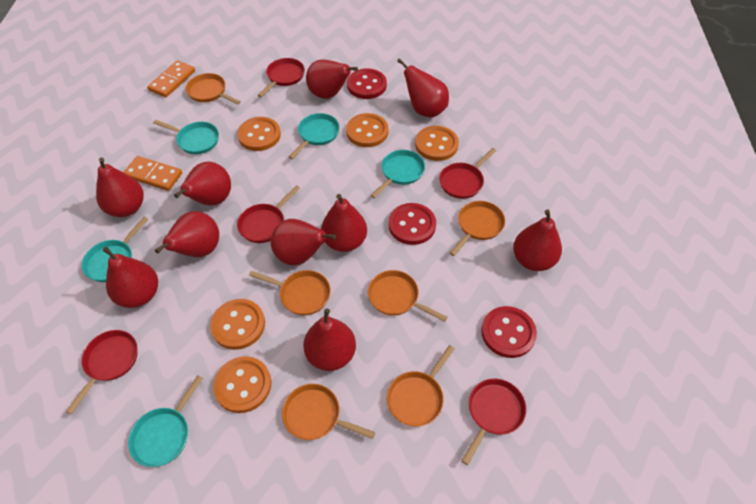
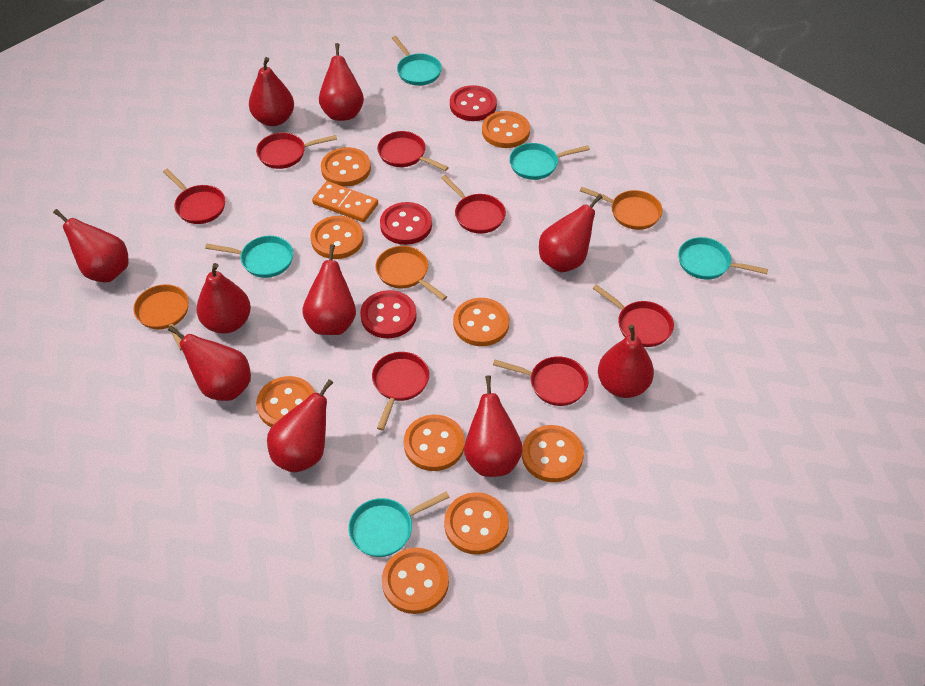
orange button: 5 -> 9
orange domino: 2 -> 1
orange pan: 6 -> 3
red pan: 5 -> 7

